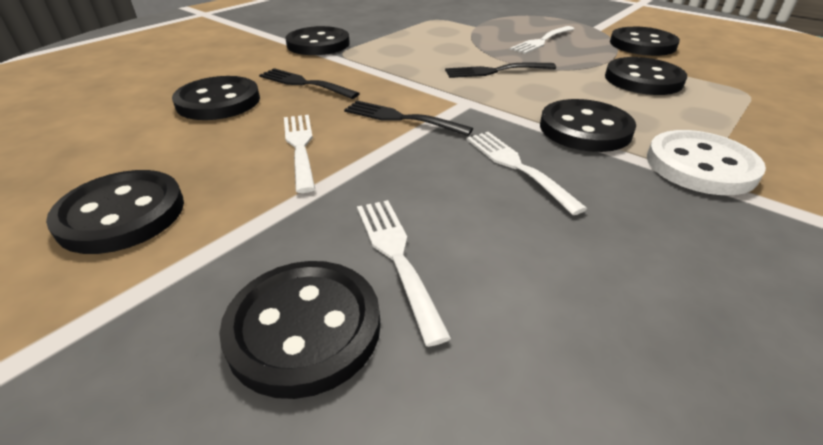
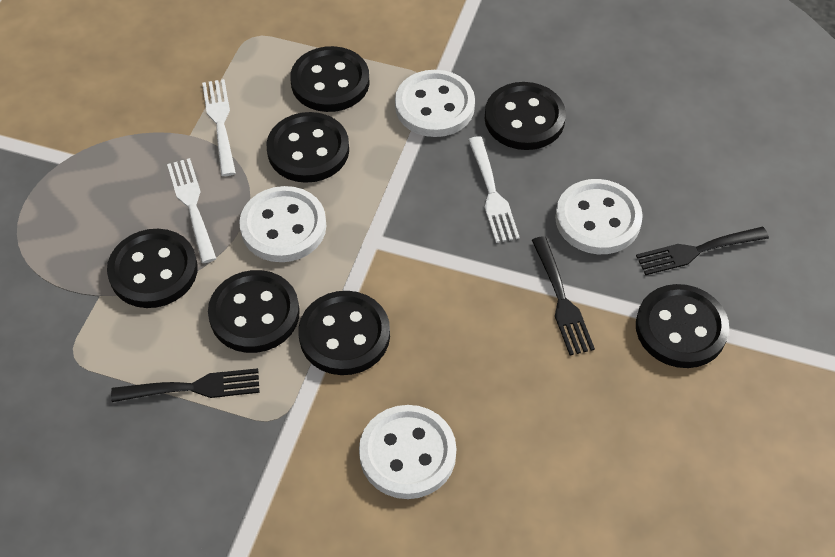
white button: 1 -> 4
white fork: 4 -> 3

